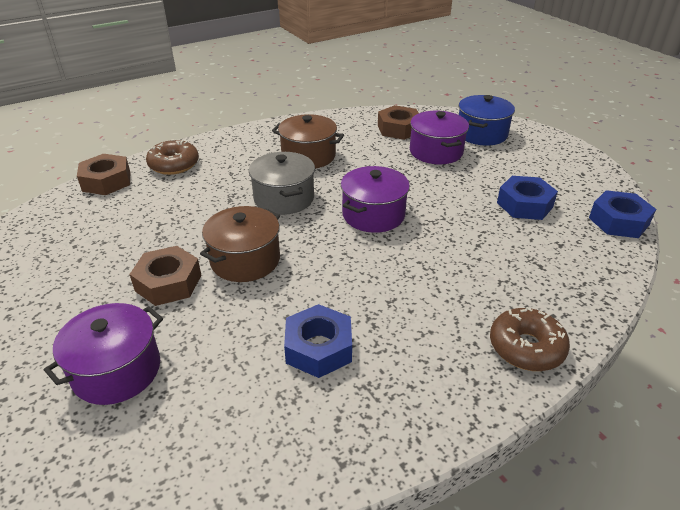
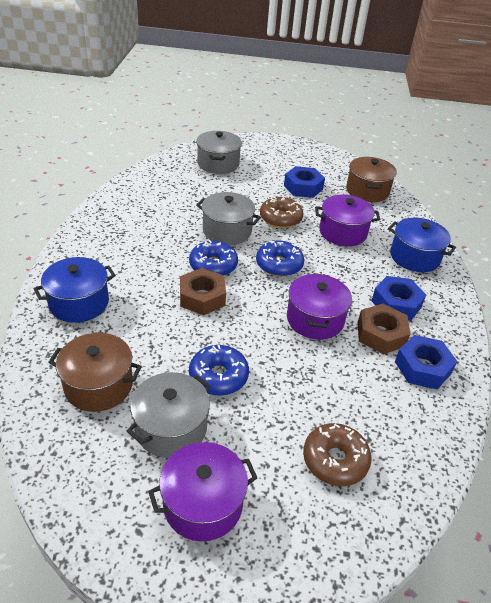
blue donut: 0 -> 3
blue pot: 1 -> 2
brown nut: 3 -> 2
grey pot: 1 -> 3

